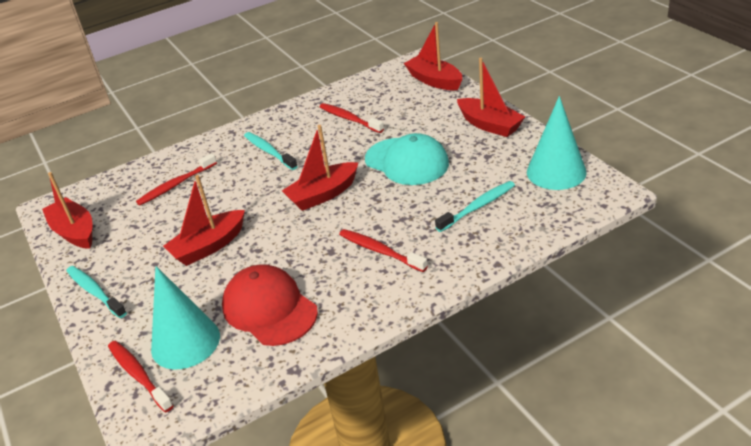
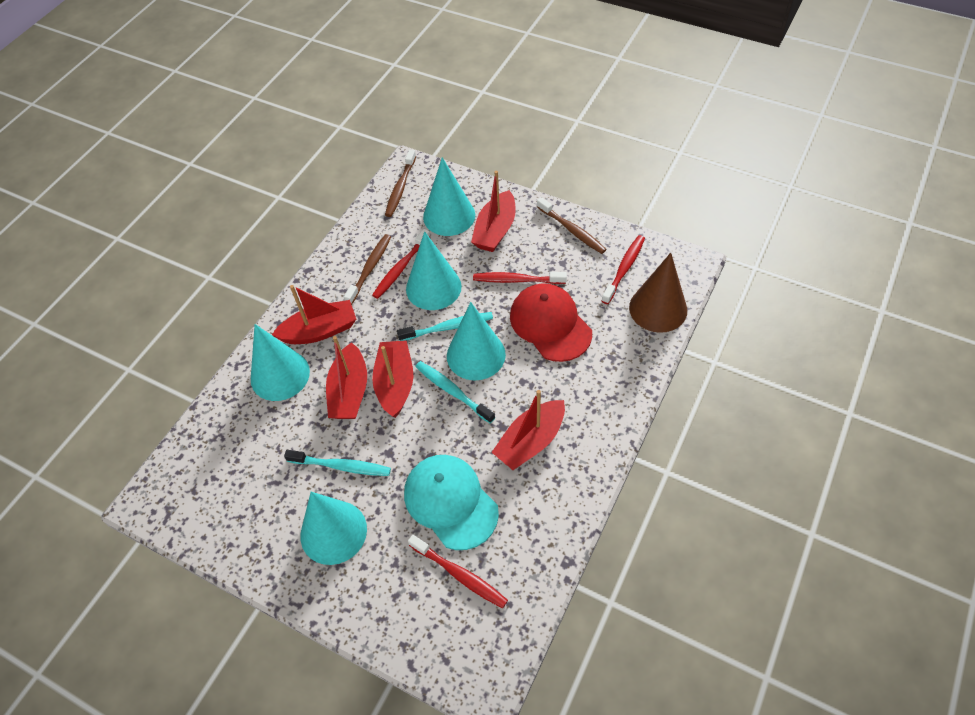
brown cone: 0 -> 1
brown toothbrush: 0 -> 3
turquoise cone: 2 -> 5

